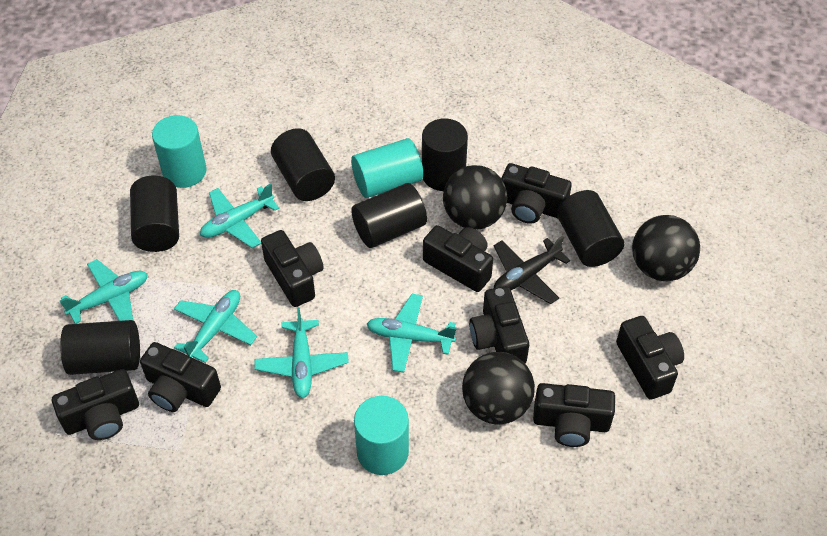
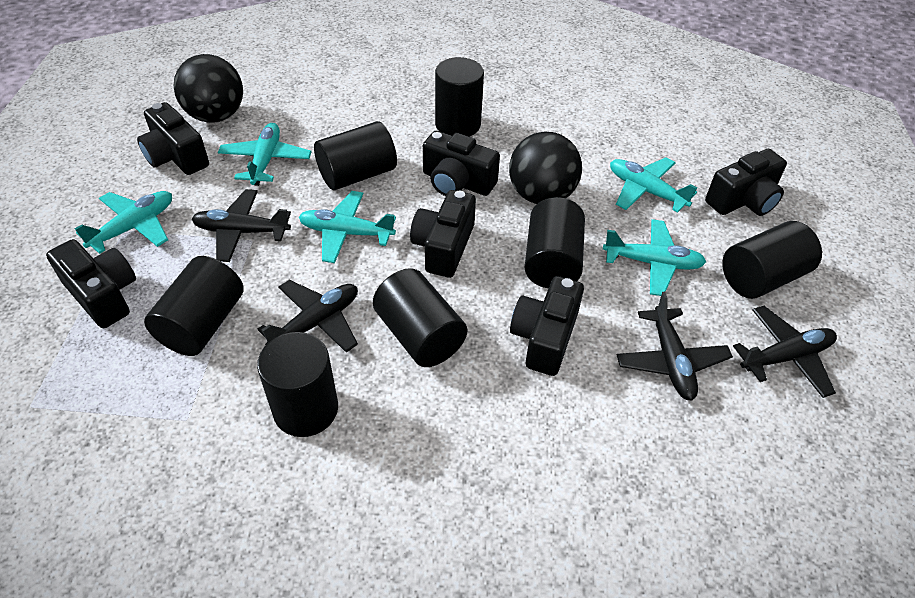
black ball: 3 -> 2
black camera: 8 -> 6
black cylinder: 6 -> 7
black plane: 1 -> 4
turquoise cylinder: 3 -> 0

